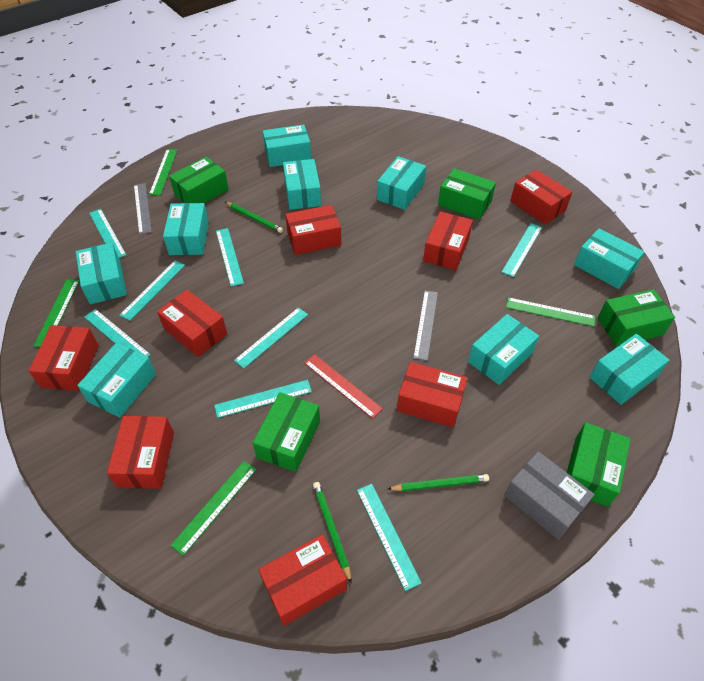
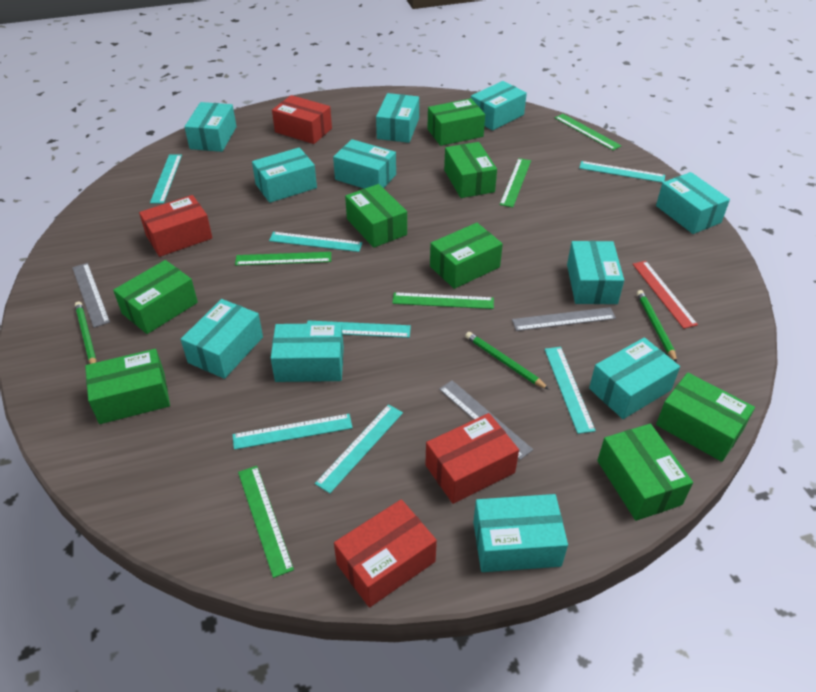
green box: 5 -> 8
green ruler: 4 -> 5
grey box: 1 -> 0
grey ruler: 2 -> 3
red box: 8 -> 4
turquoise box: 9 -> 11
turquoise ruler: 8 -> 7

